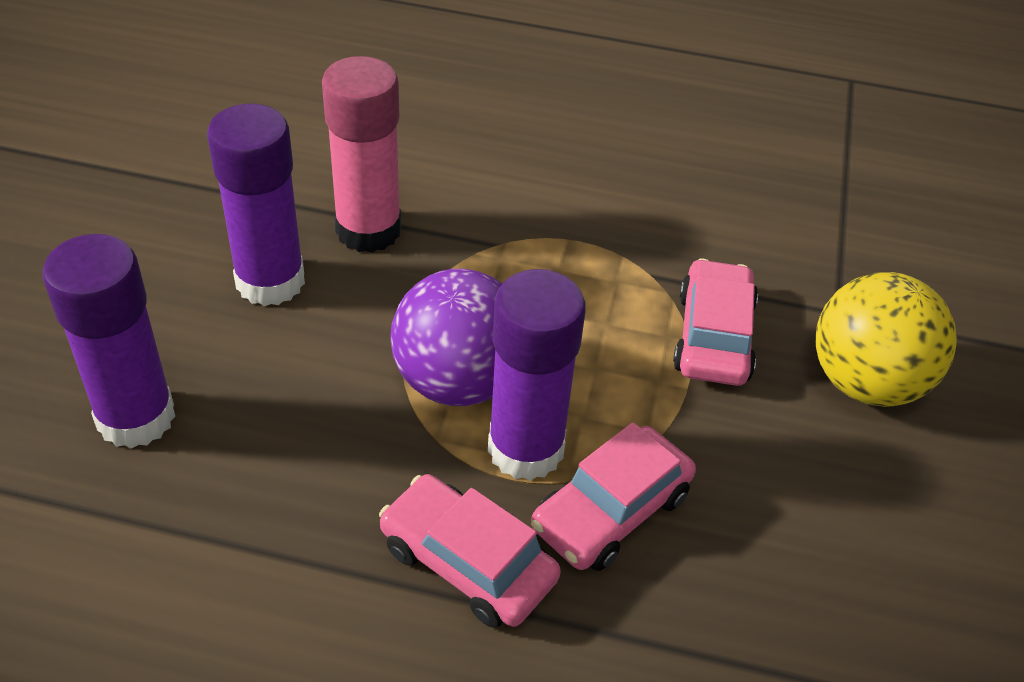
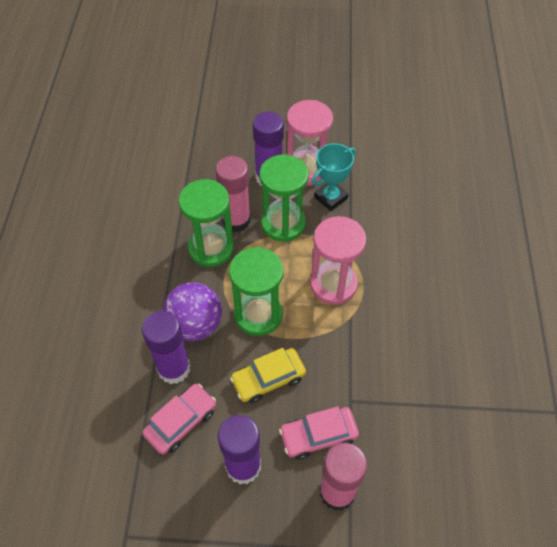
green hourglass: 0 -> 3
pink car: 3 -> 2
pink glue stick: 1 -> 2
pink hourglass: 0 -> 2
turquoise trophy: 0 -> 1
yellow ball: 1 -> 0
yellow car: 0 -> 1

